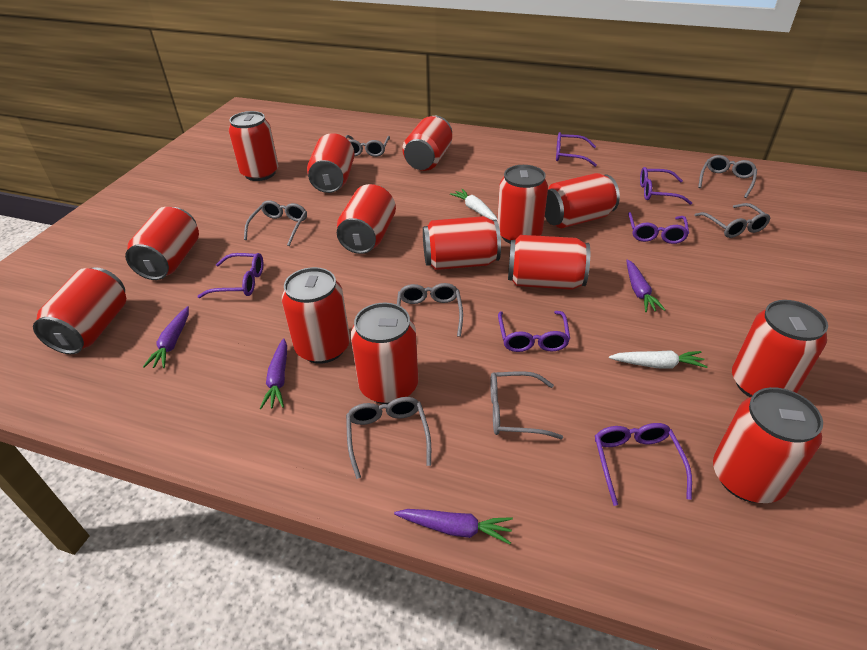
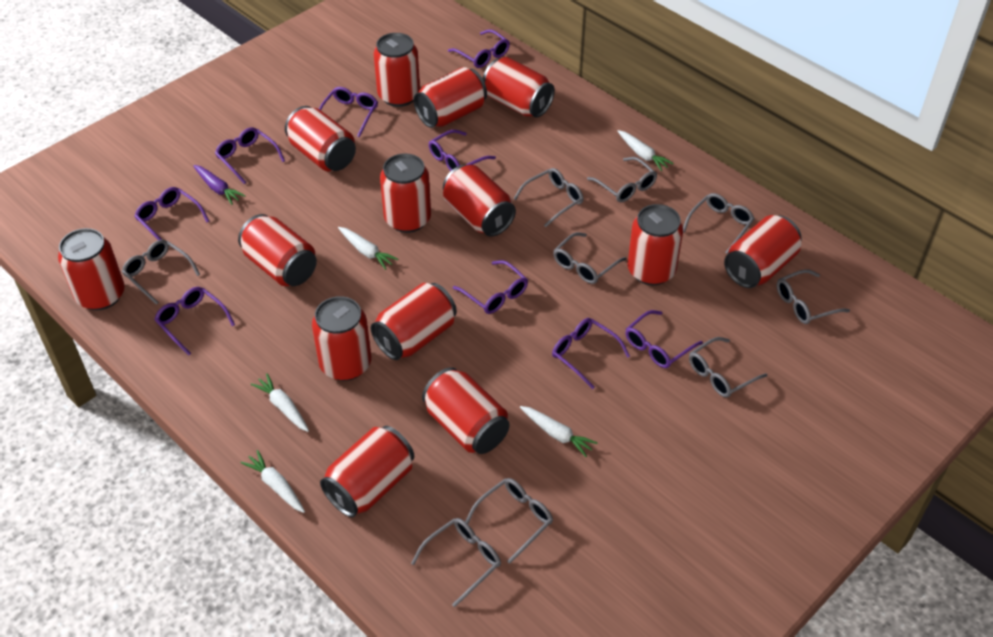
grey glasses: 7 -> 9
purple carrot: 4 -> 1
purple glasses: 6 -> 9
white carrot: 2 -> 5

